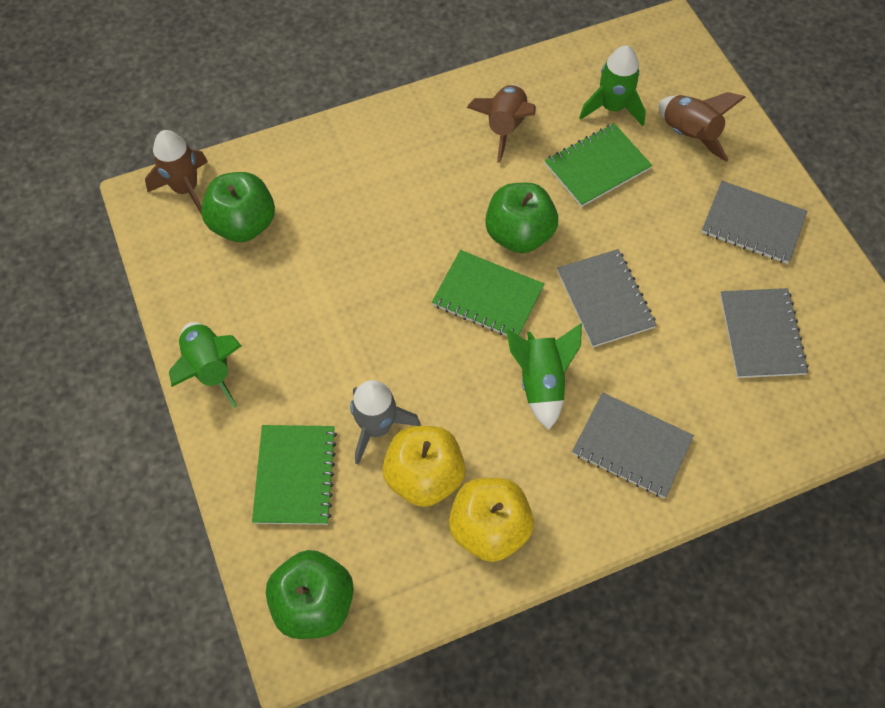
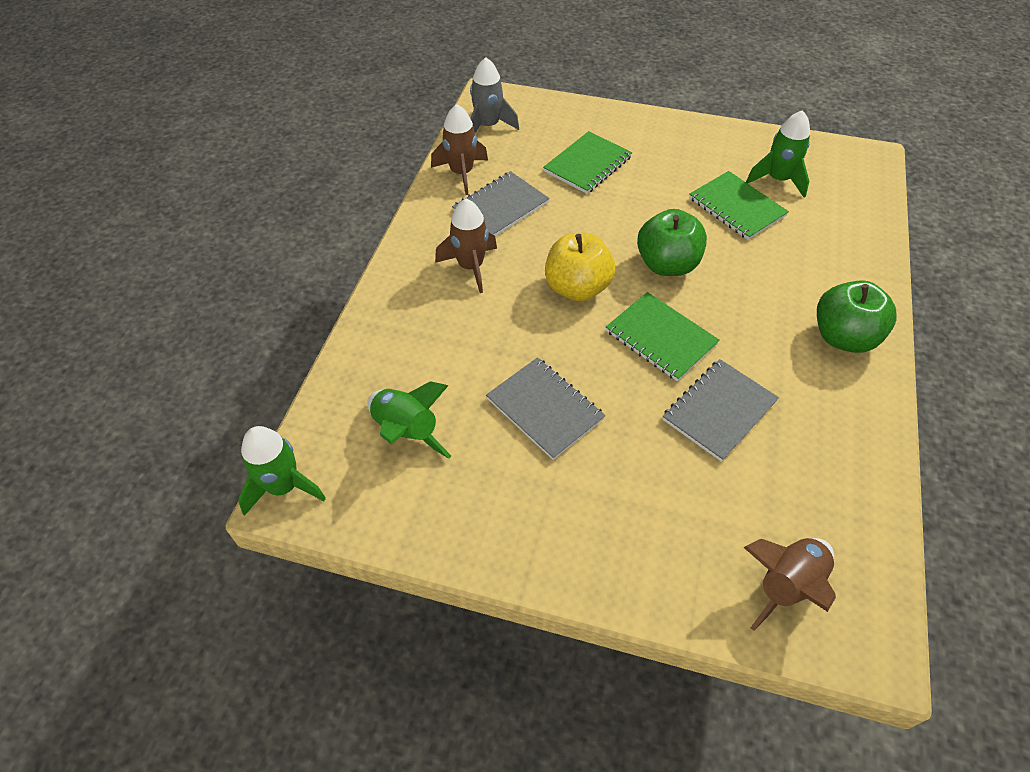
green apple: 3 -> 2
grey notebook: 4 -> 3
yellow apple: 2 -> 1

